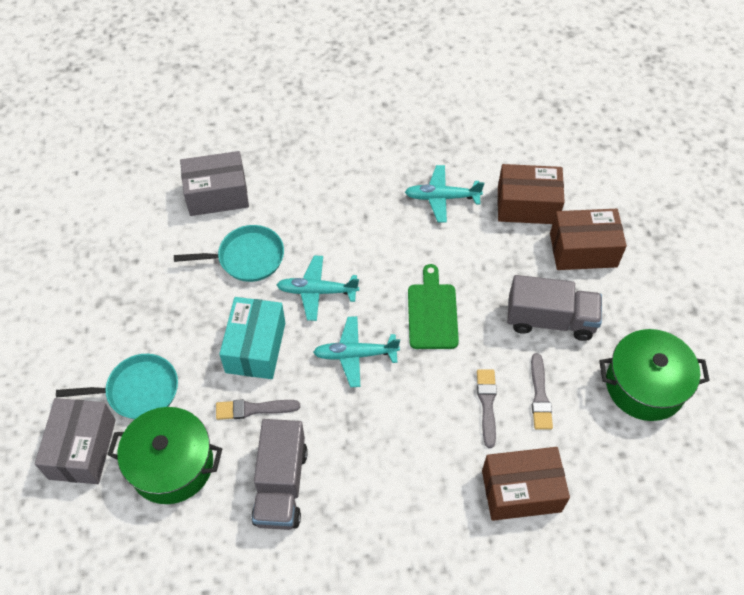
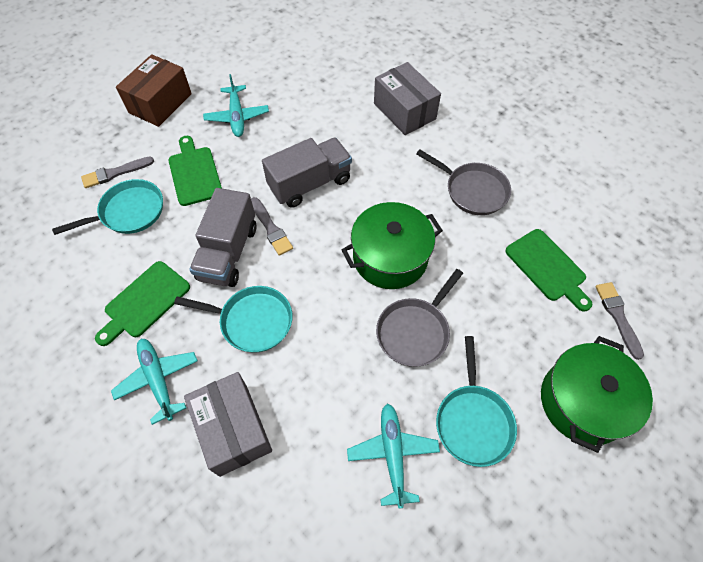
brown box: 3 -> 1
green cutting board: 1 -> 3
grey pan: 0 -> 2
turquoise box: 1 -> 0
turquoise pan: 2 -> 3

